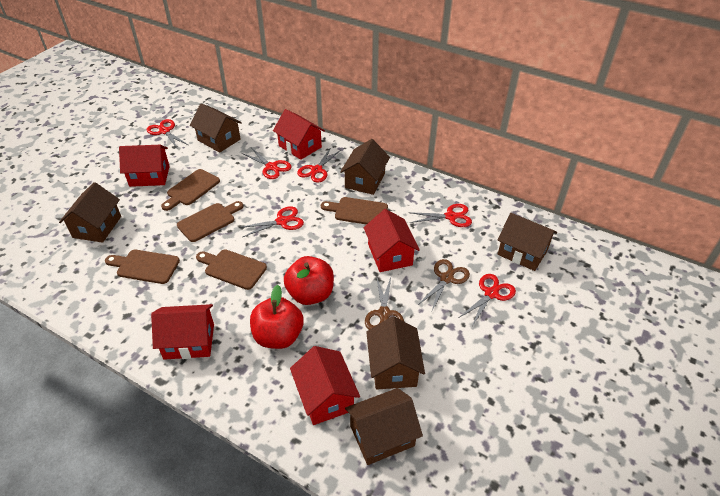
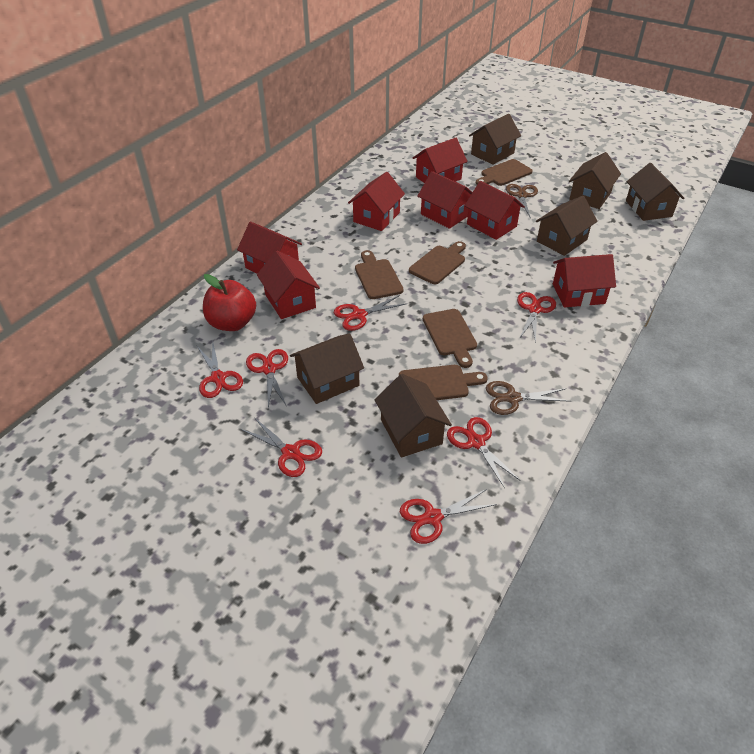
red apple: 2 -> 1
red house: 5 -> 7
red scissors: 6 -> 7

